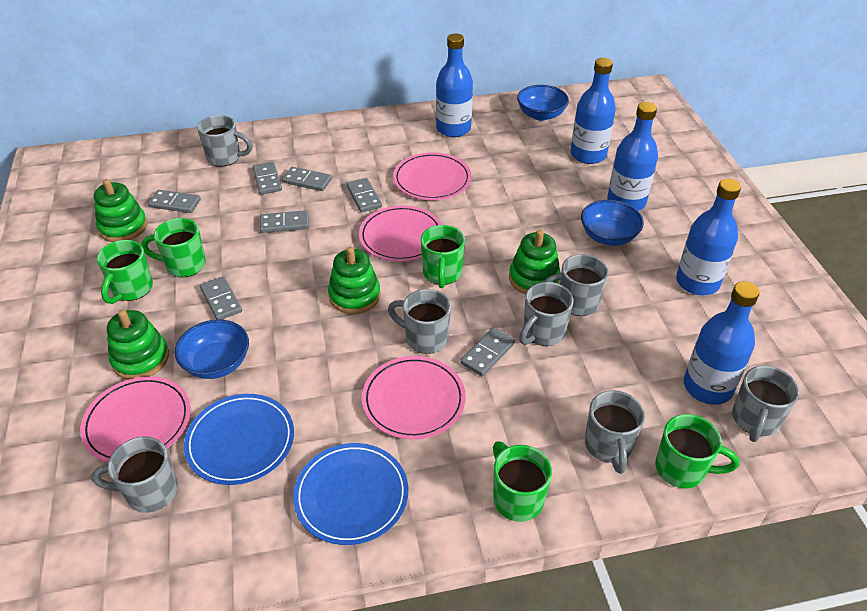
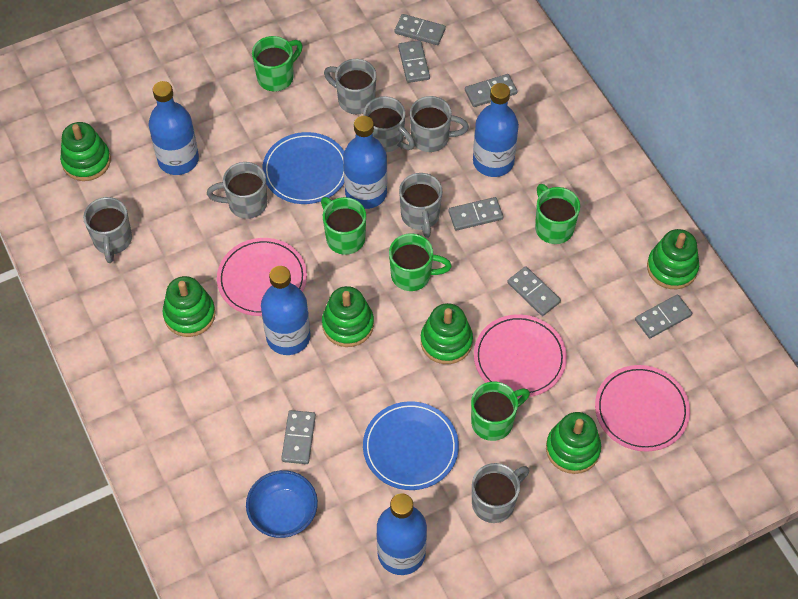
blue bowl: 3 -> 1
green stacking toy: 4 -> 6
pink plate: 4 -> 3

